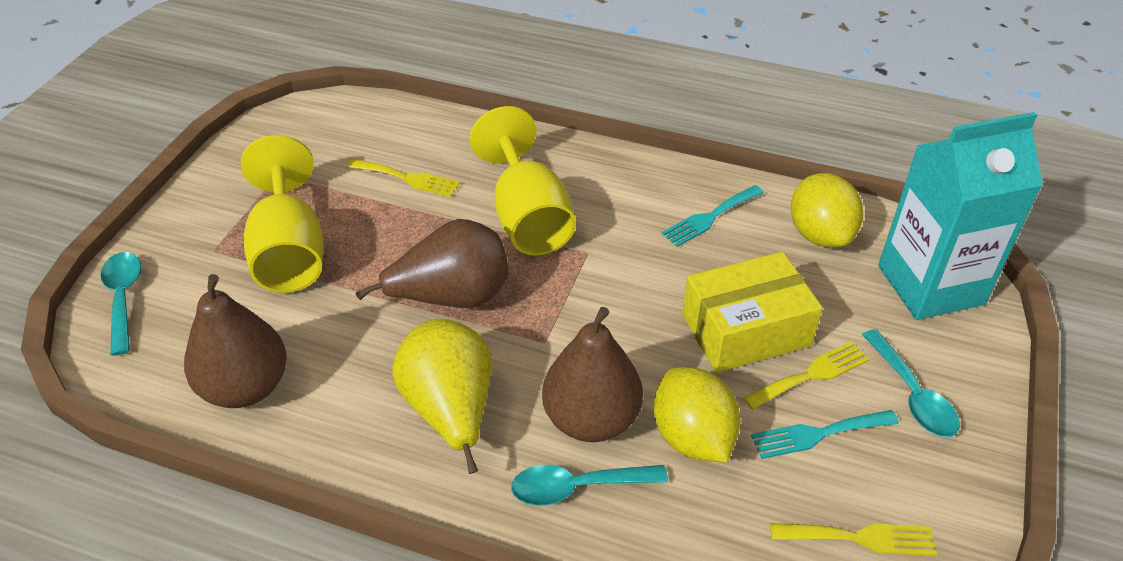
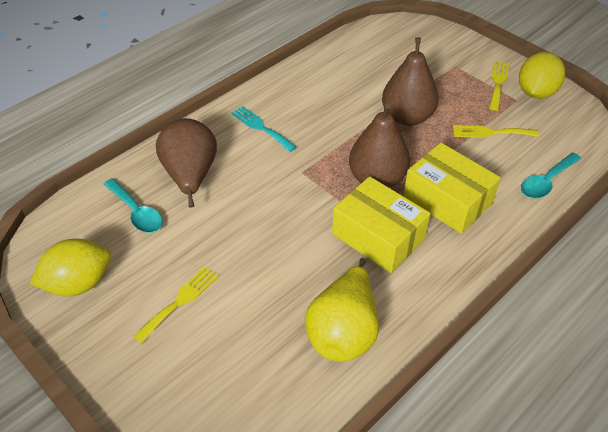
turquoise carton: 1 -> 0
turquoise fork: 2 -> 1
turquoise spoon: 3 -> 2
yellow box: 1 -> 2
yellow goblet: 2 -> 0

